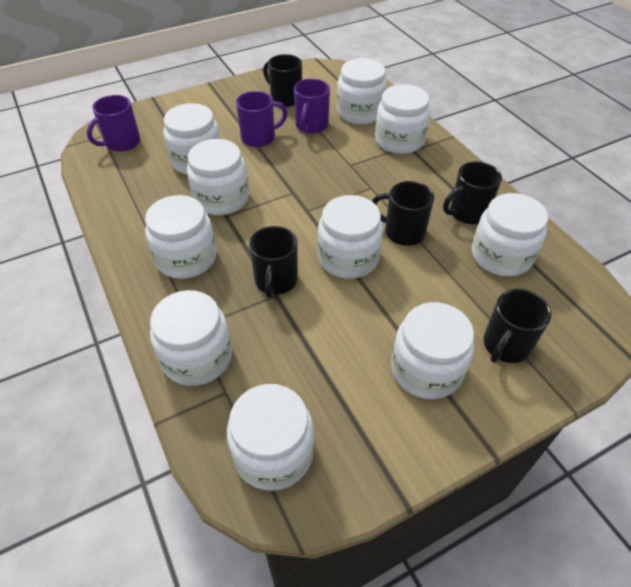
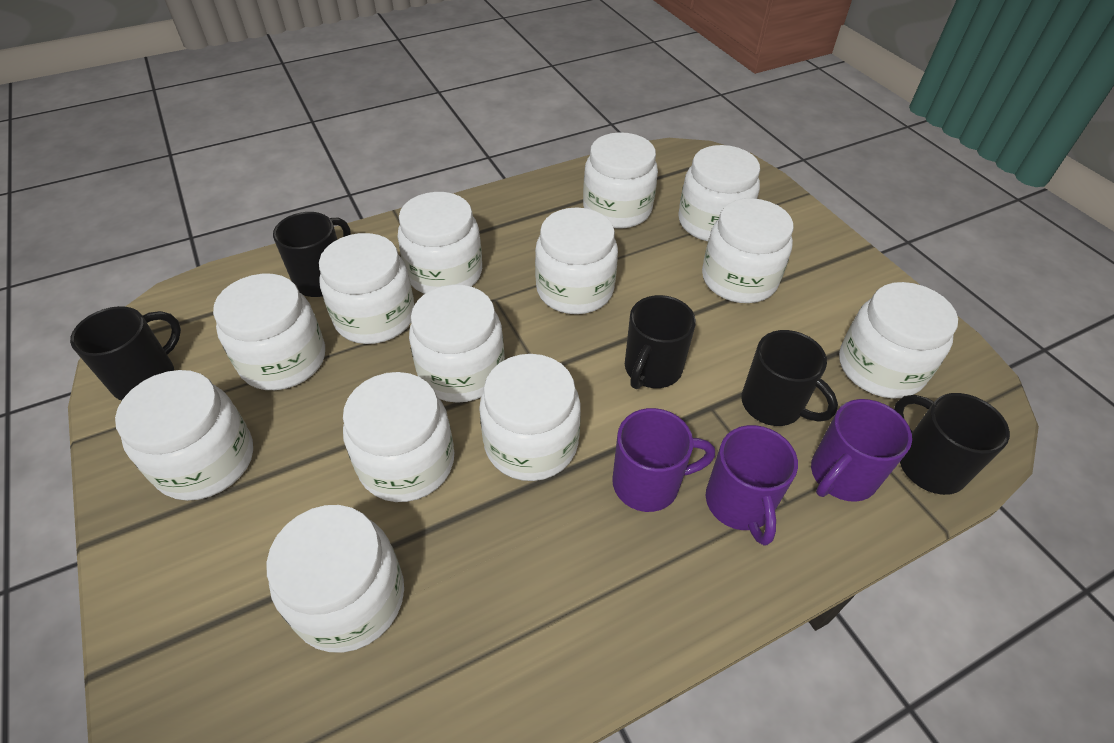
white jar: 10 -> 13

